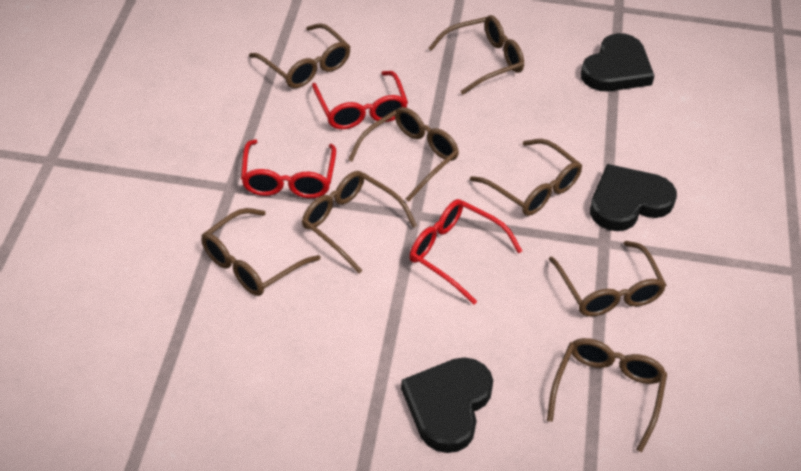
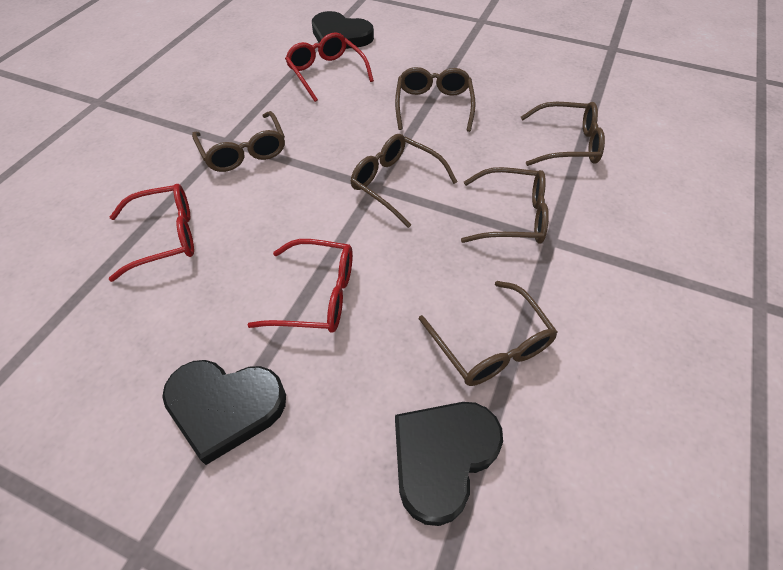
brown glasses: 8 -> 6

